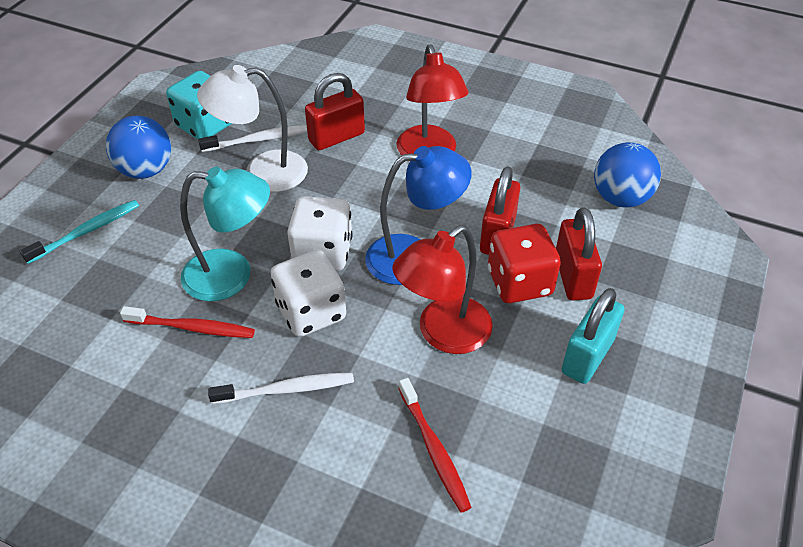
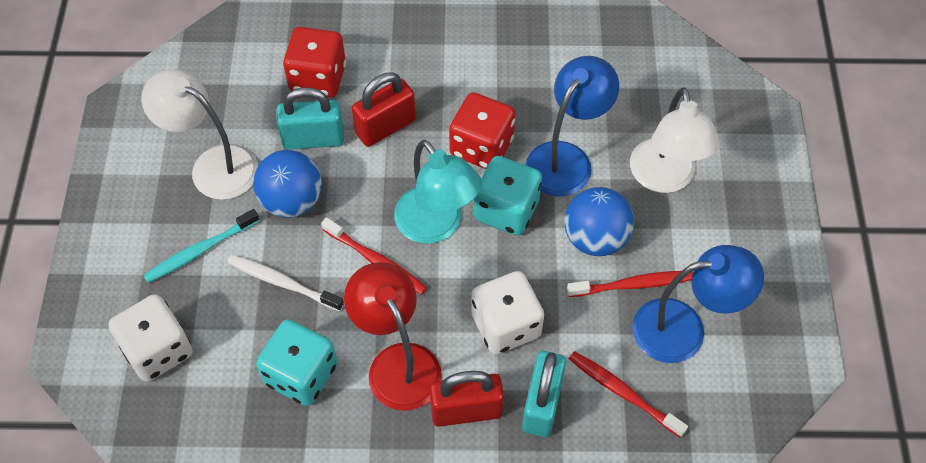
blue lamp: 1 -> 2
red dice: 1 -> 2
red lamp: 2 -> 1
red padlock: 3 -> 2
red toothbrush: 2 -> 3
turquoise dice: 1 -> 2
turquoise padlock: 1 -> 2
white lamp: 1 -> 2
white toothbrush: 2 -> 1

